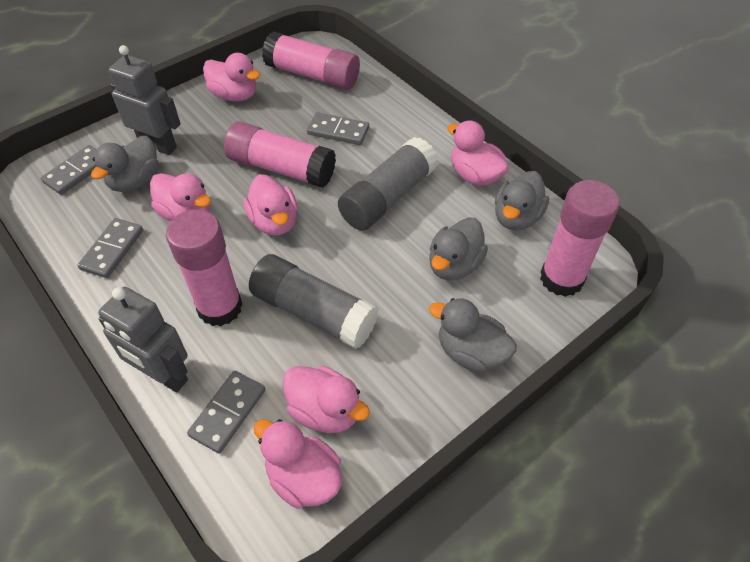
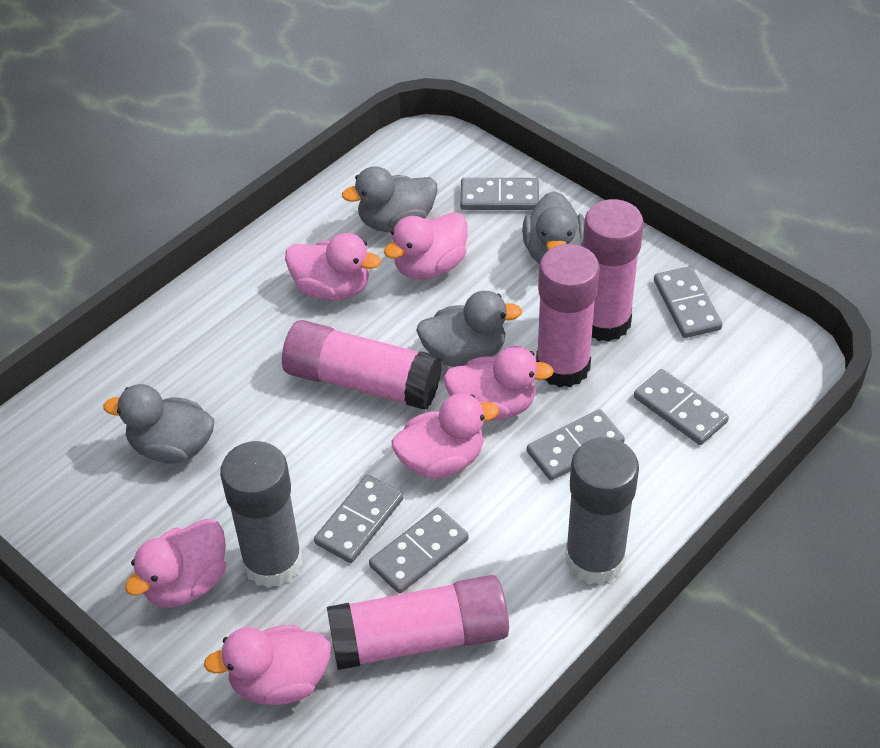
grey domino: 4 -> 6
grey robot: 2 -> 0

